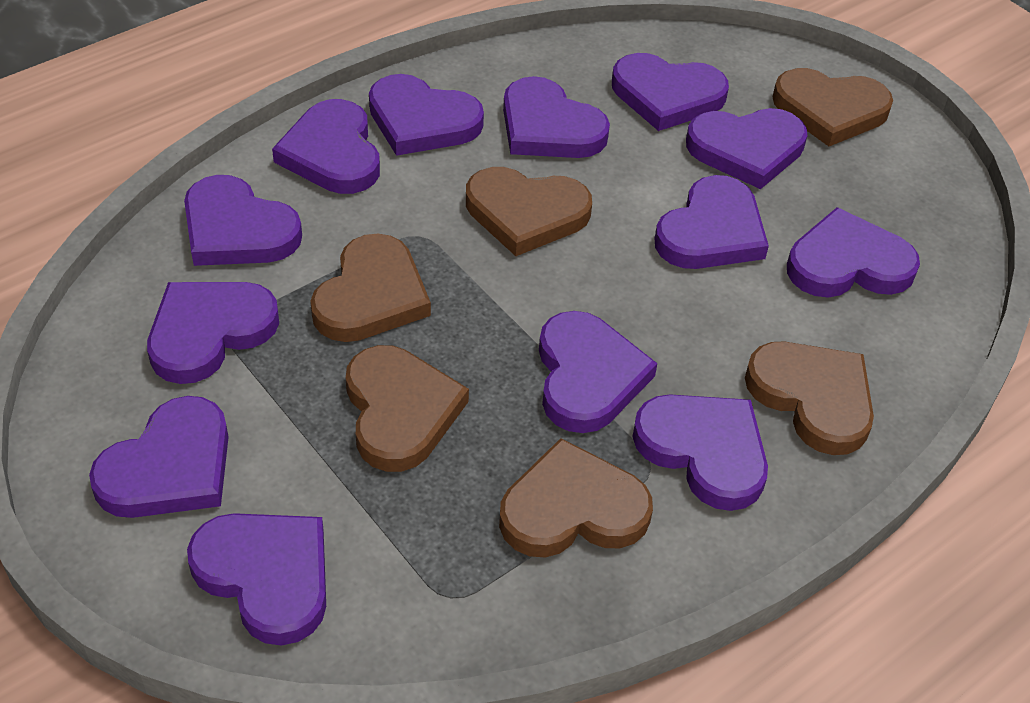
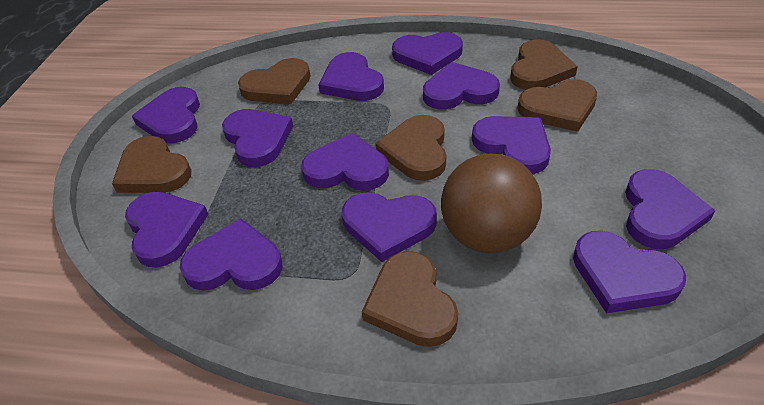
brown ball: 0 -> 1
purple heart: 13 -> 12

